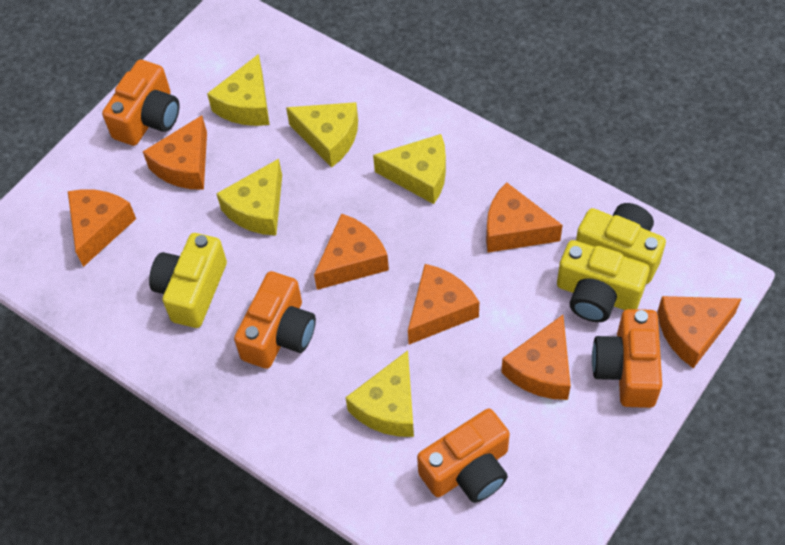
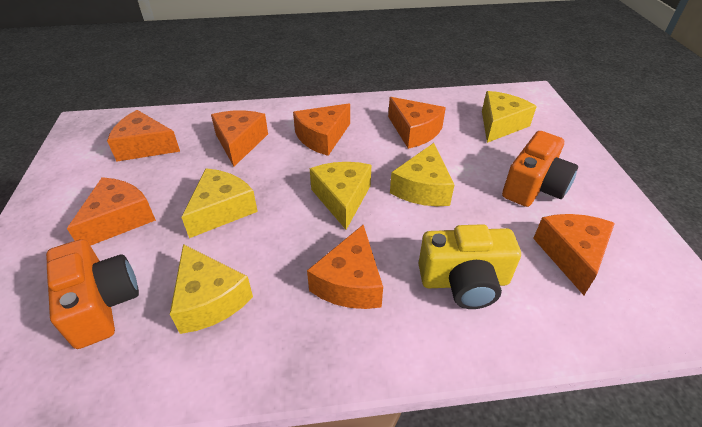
orange camera: 4 -> 2
yellow camera: 3 -> 1

